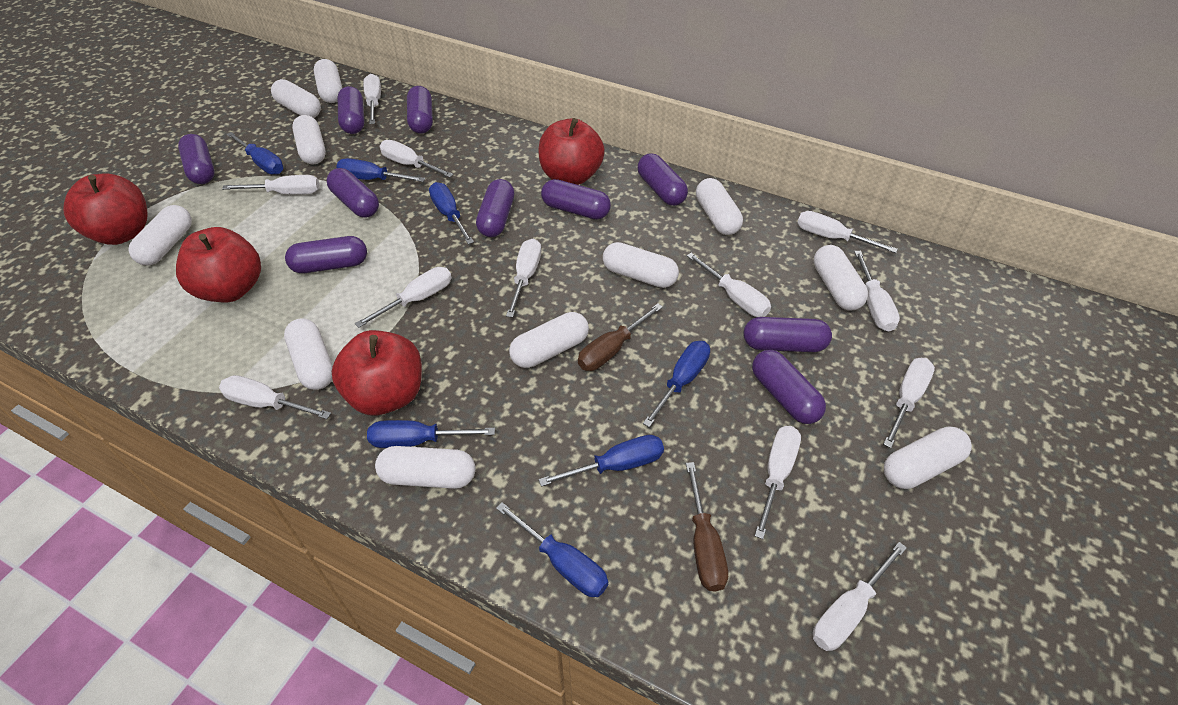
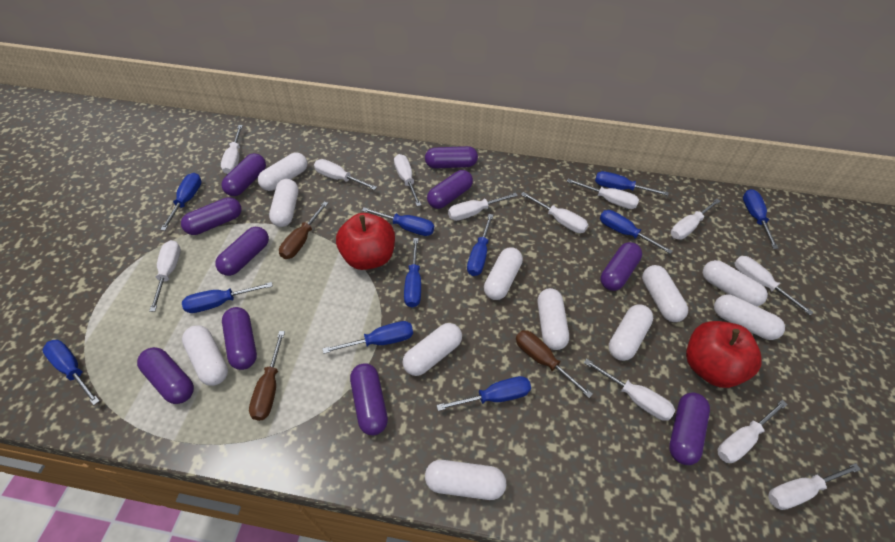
blue screwdriver: 7 -> 11
brown screwdriver: 2 -> 3
red apple: 4 -> 2

